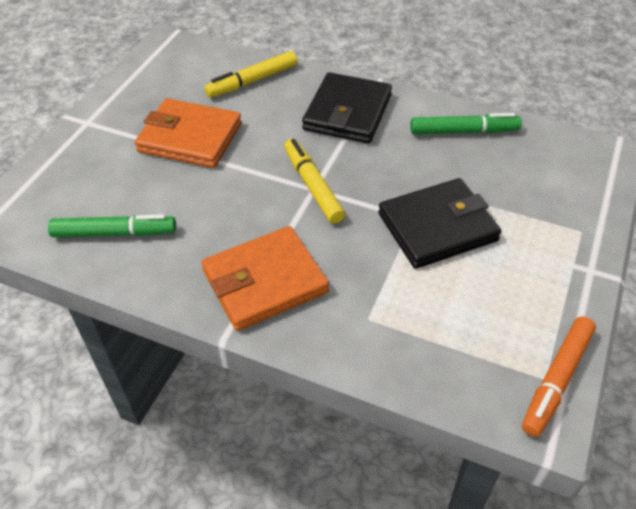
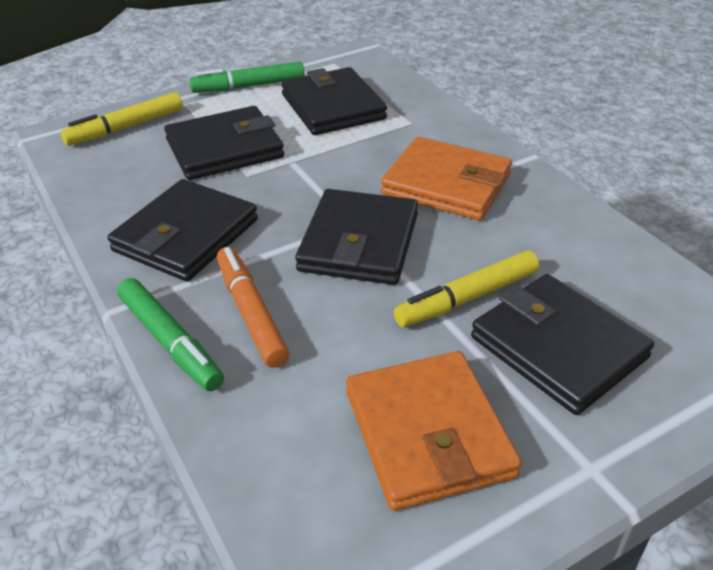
black wallet: 2 -> 5

